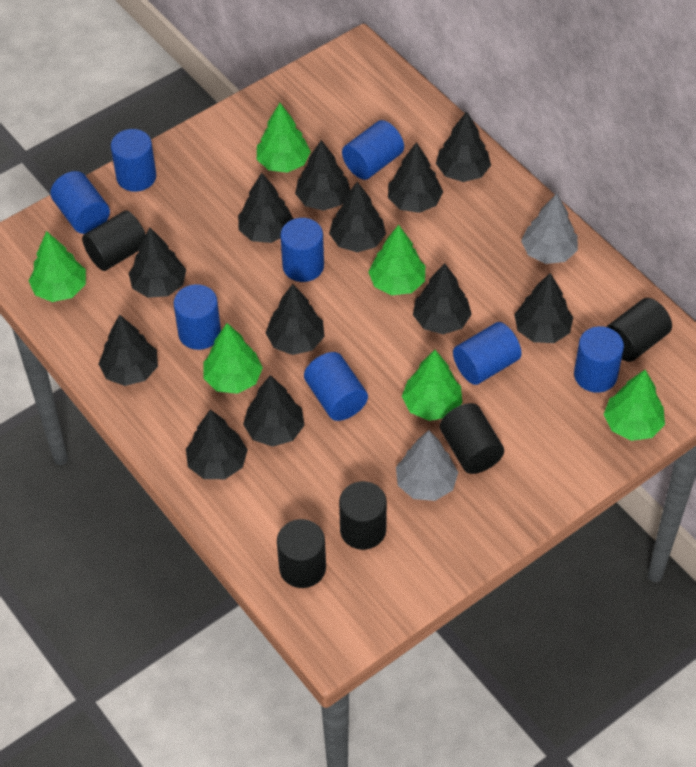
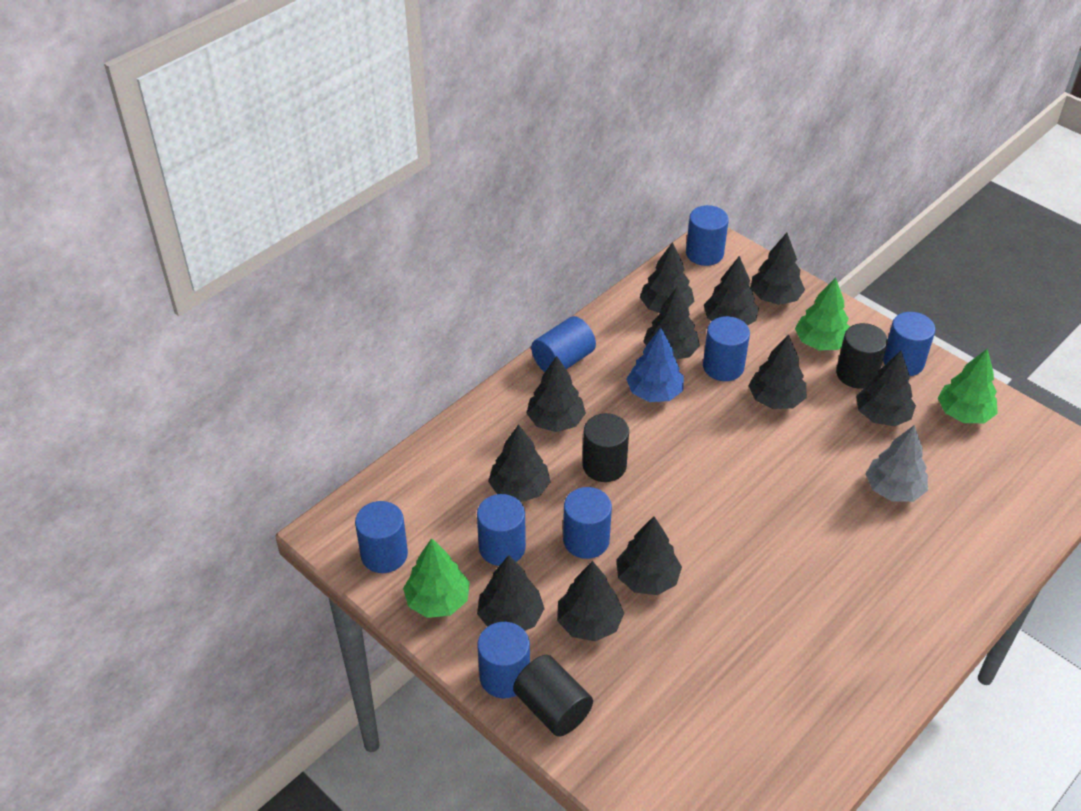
black cylinder: 5 -> 3
black tree: 12 -> 11
blue tree: 0 -> 1
green tree: 6 -> 3
grey tree: 2 -> 1

